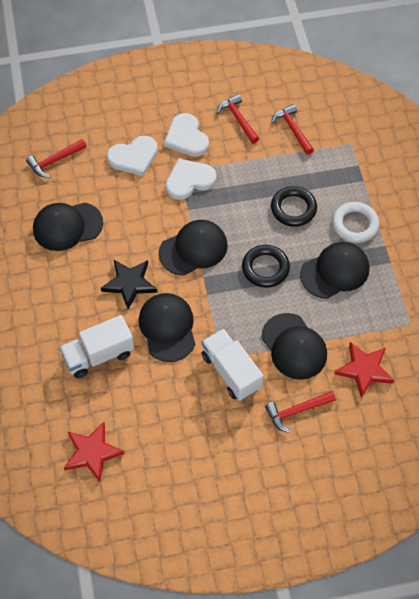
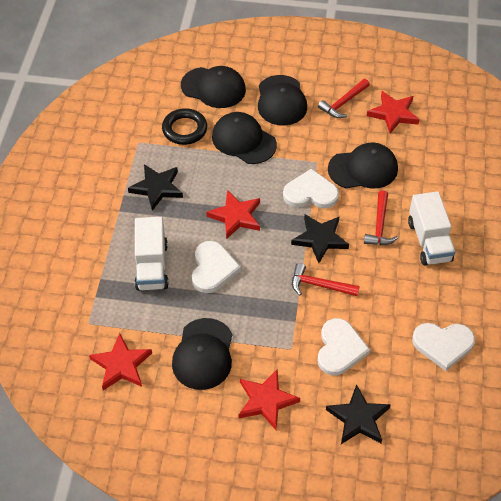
black ring: 2 -> 1
black star: 1 -> 3
red hammer: 4 -> 3
red star: 2 -> 4
white heart: 3 -> 4
white ring: 1 -> 0

